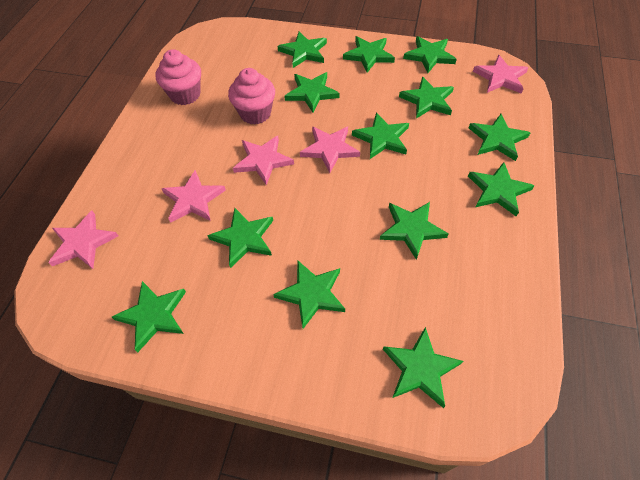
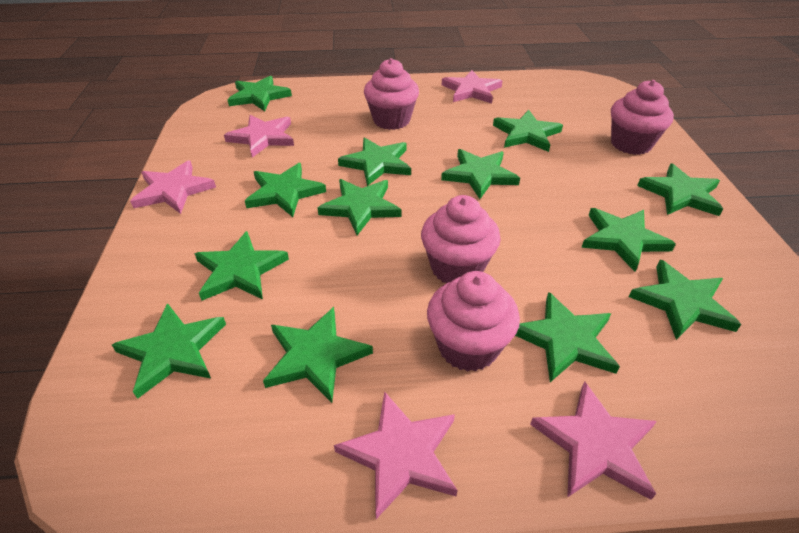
pink cupcake: 2 -> 4

